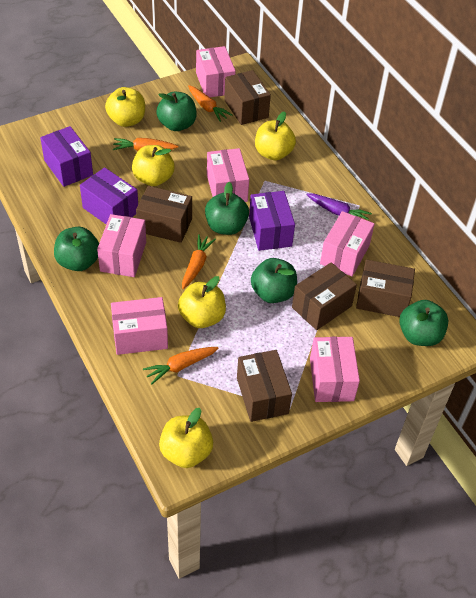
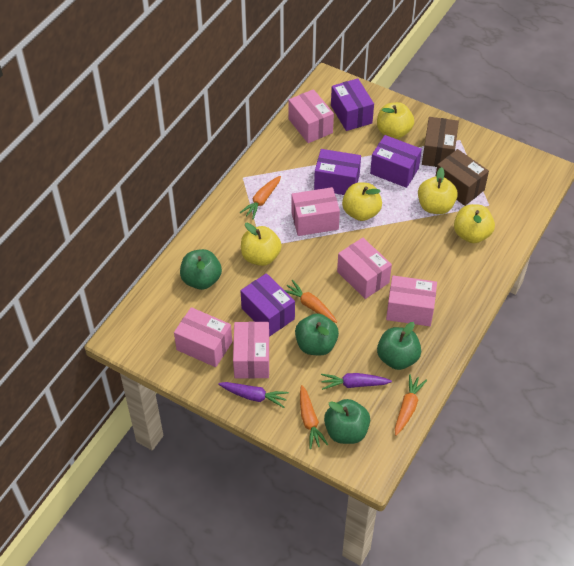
brown box: 5 -> 2
green apple: 5 -> 4
purple box: 3 -> 4
purple carrot: 1 -> 2

